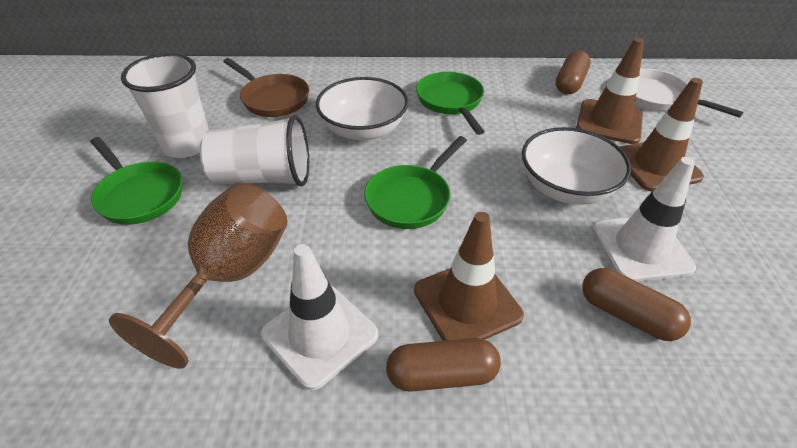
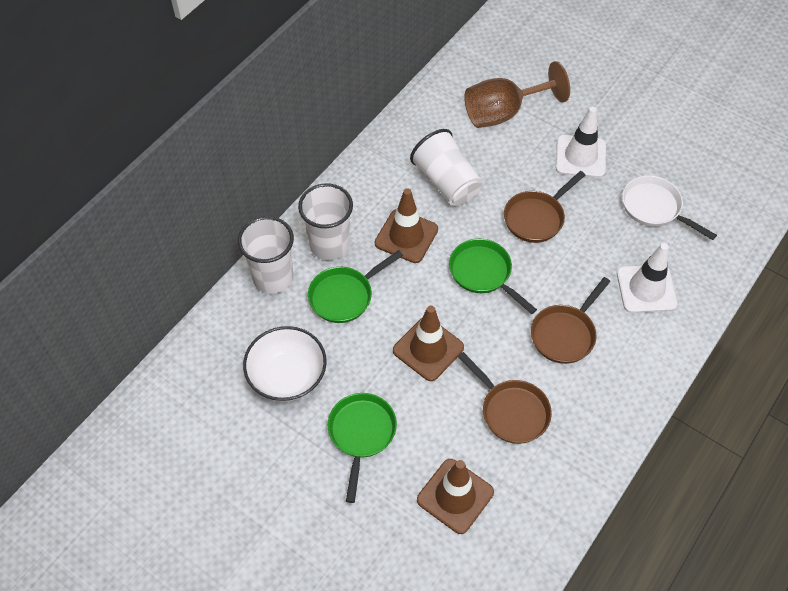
brown capsule: 3 -> 0
brown pan: 1 -> 3
white bowl: 2 -> 1
white cup: 2 -> 3

